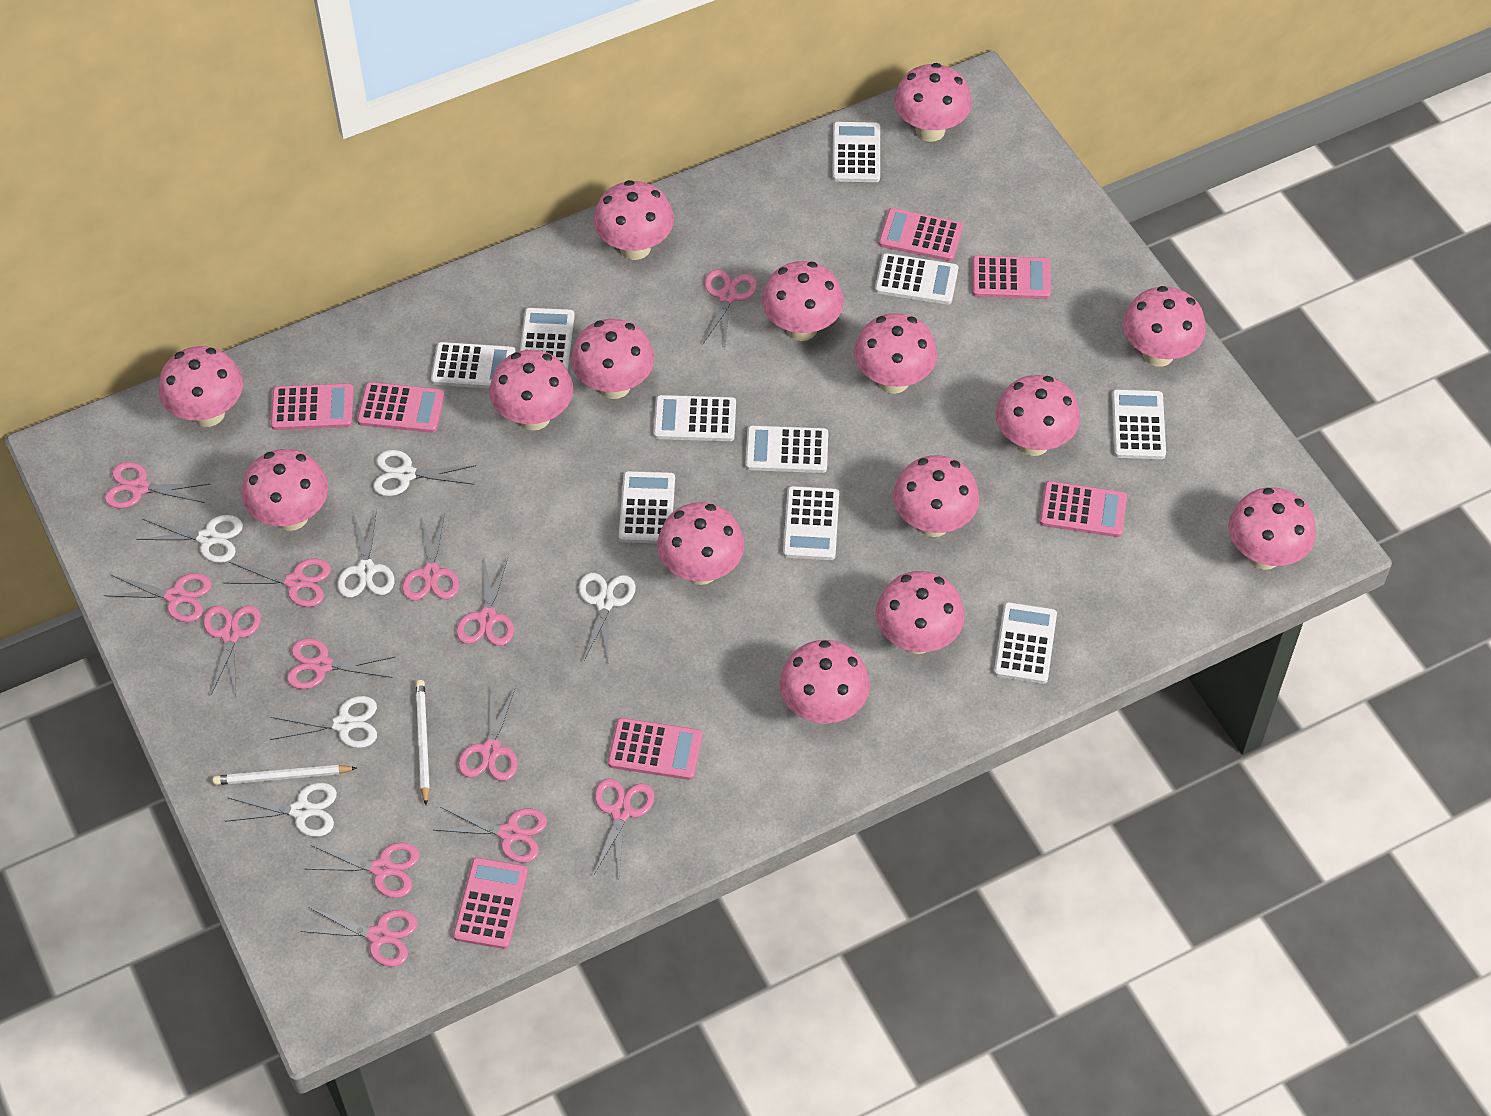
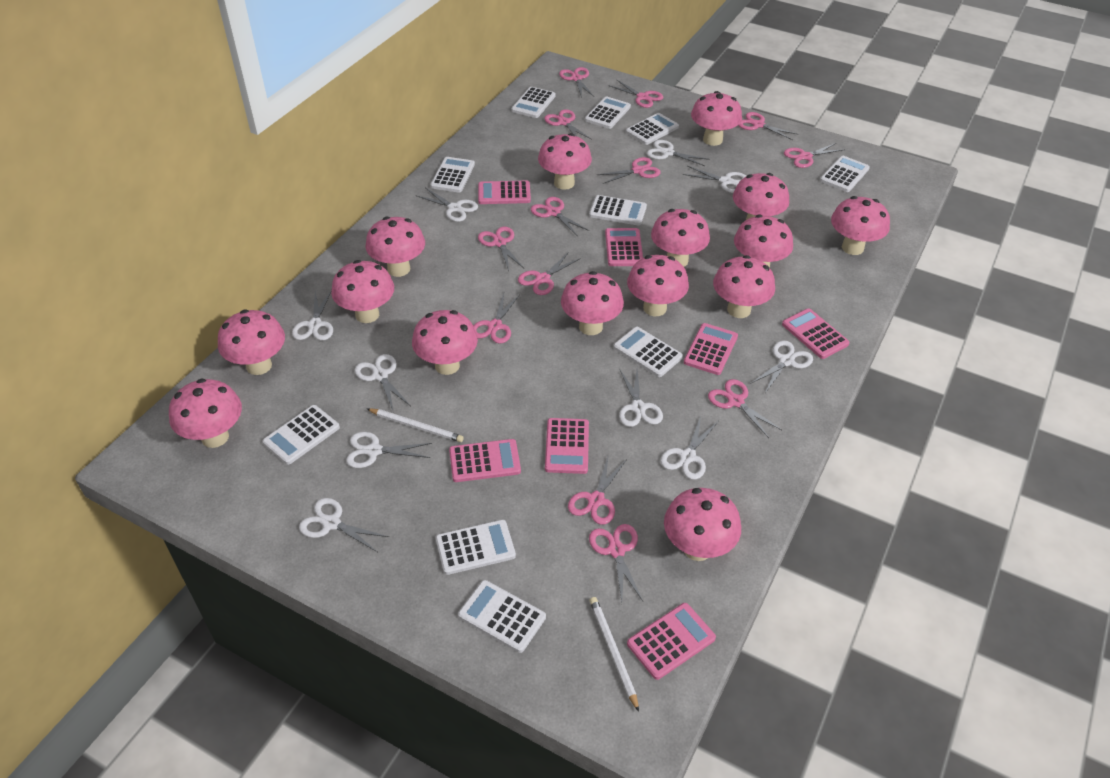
white scissors: 6 -> 10

